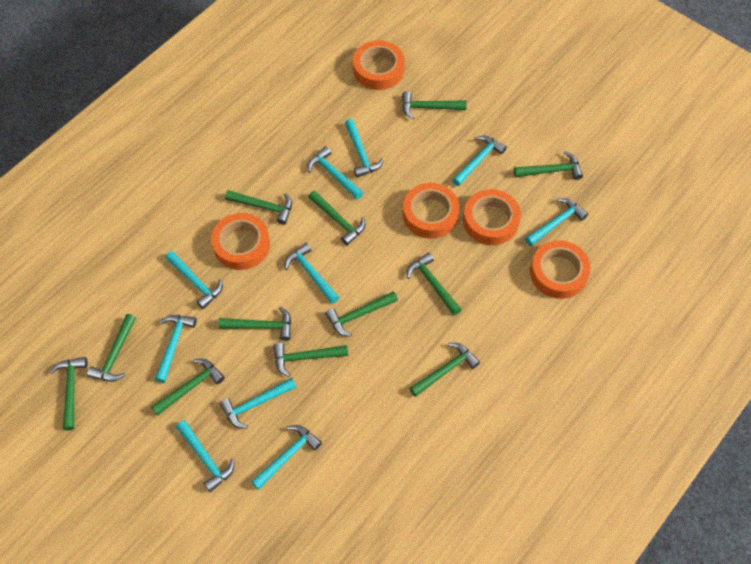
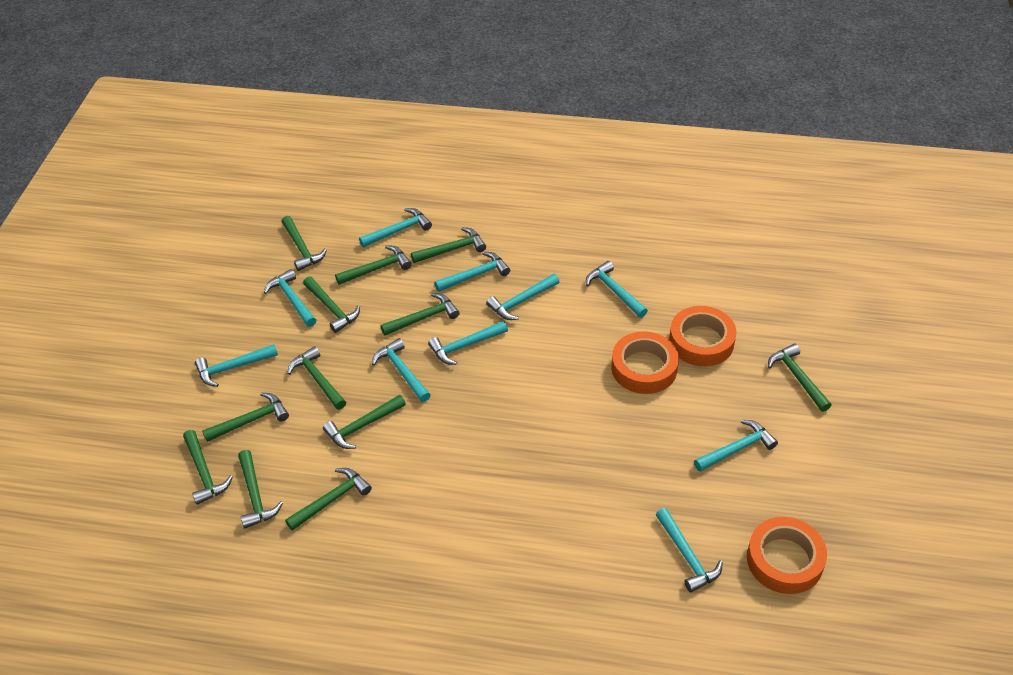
orange tape: 5 -> 3

